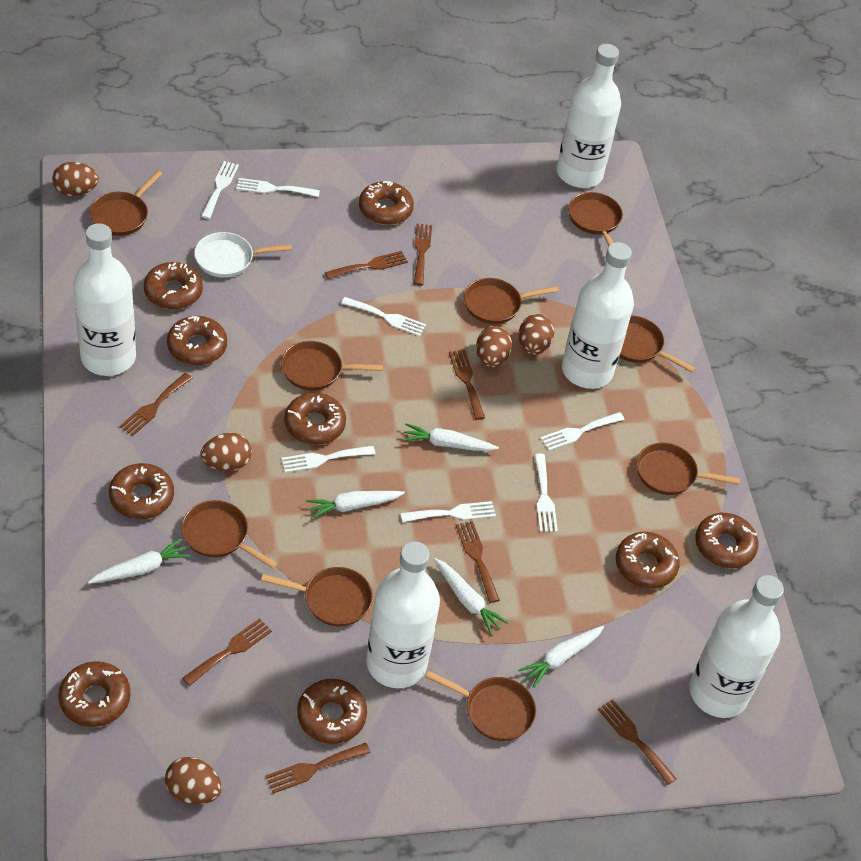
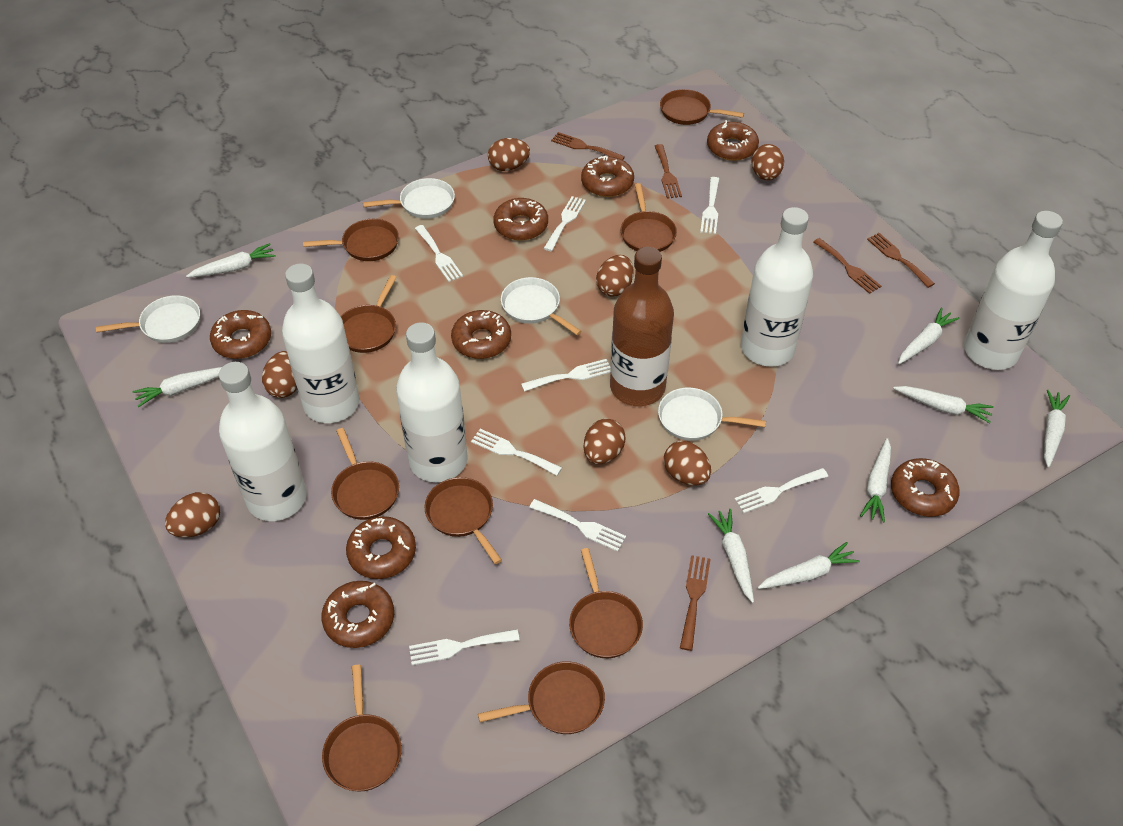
brown bottle: 0 -> 1
brown donut: 9 -> 8
brown egg: 5 -> 7
brown fork: 8 -> 5
white carrot: 5 -> 8
white fork: 7 -> 8
white pan: 1 -> 4

